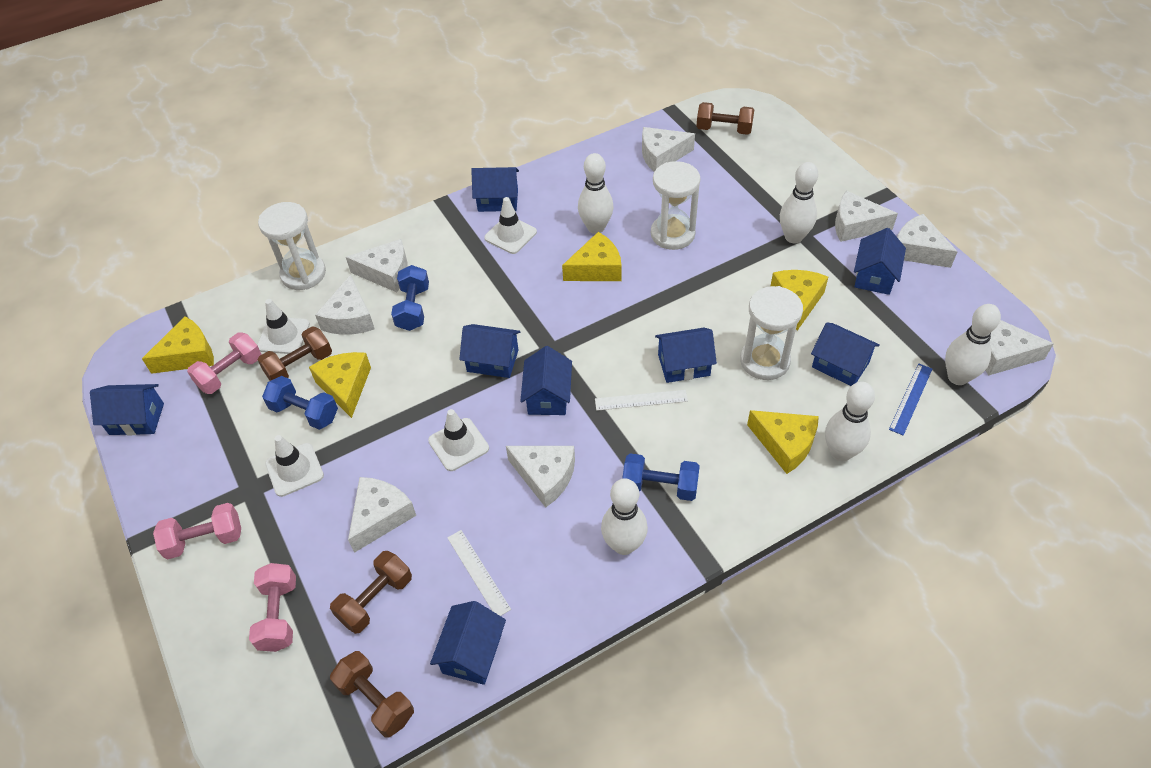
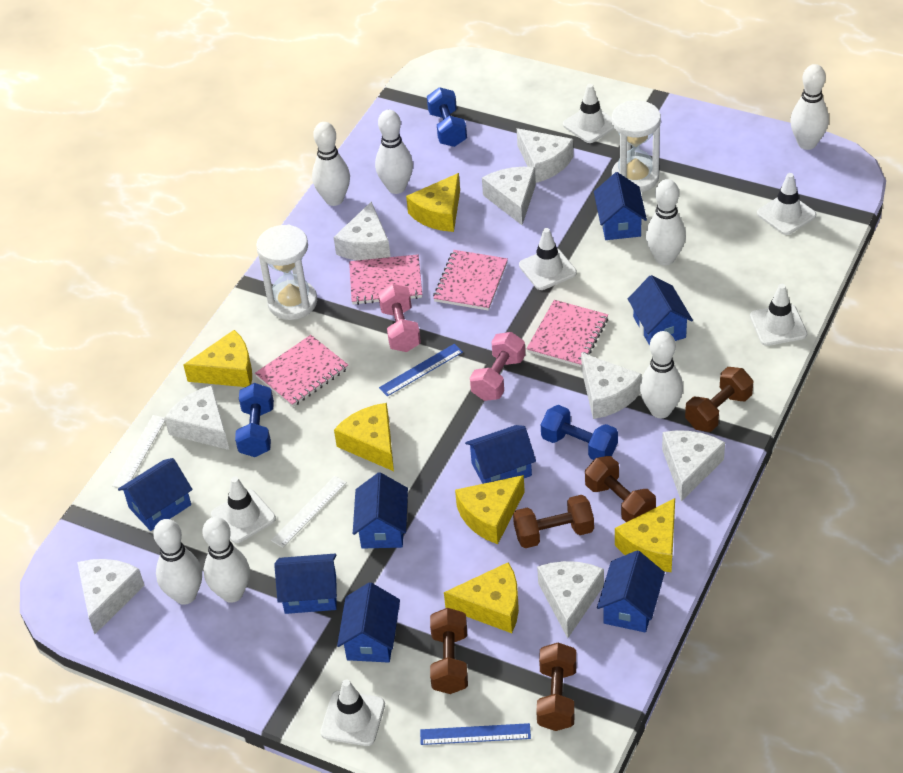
blue ruler: 1 -> 2
brown dumbbell: 4 -> 5
pink dumbbell: 3 -> 2
pink notebook: 0 -> 4
white bowling pin: 5 -> 7
white hourglass: 3 -> 2
white traffic cone: 4 -> 6
yellow cheese: 5 -> 6

